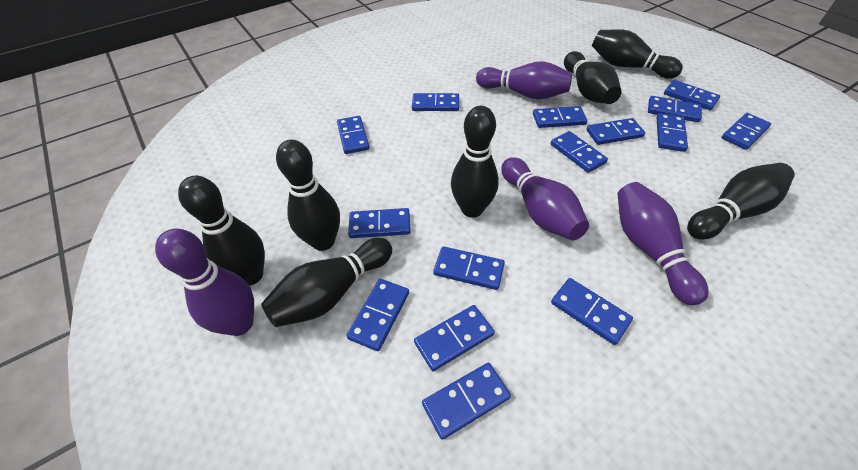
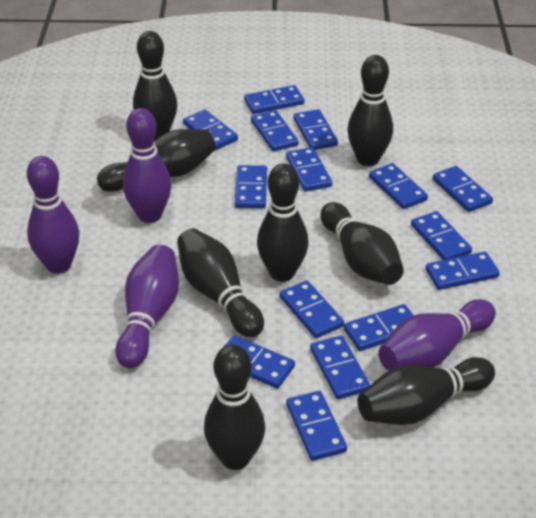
black bowling pin: 7 -> 8

